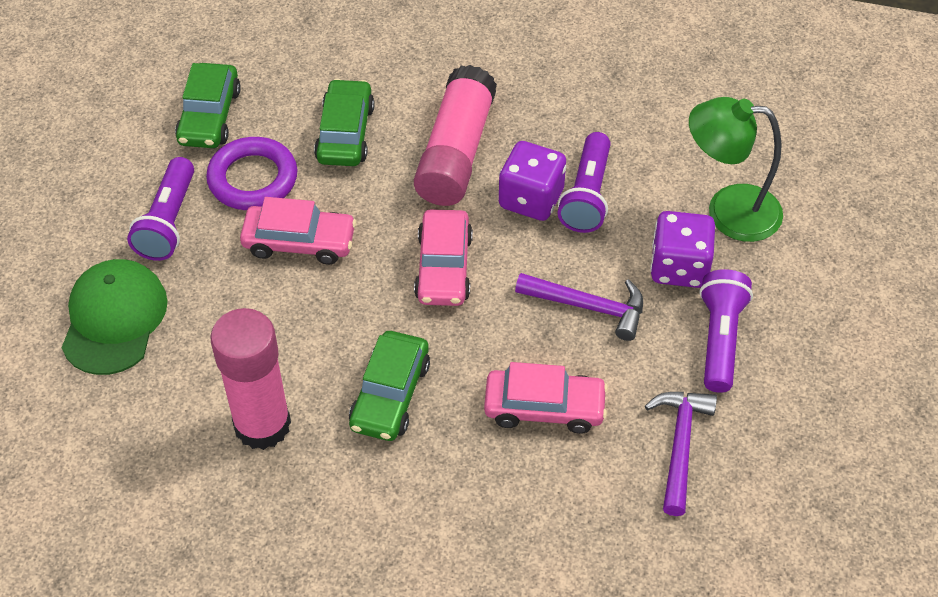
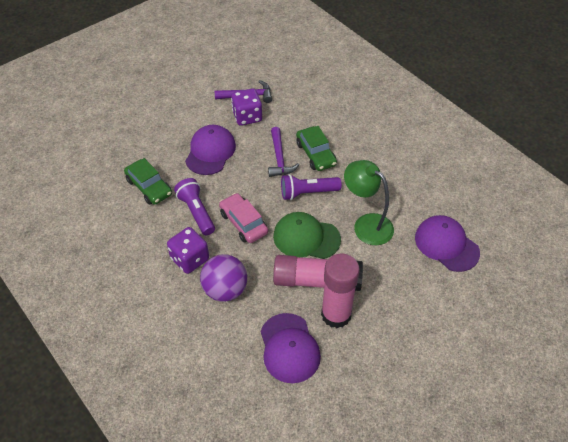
green car: 3 -> 2
pink car: 3 -> 1
purple ball: 0 -> 1
purple cap: 0 -> 3
purple flashlight: 3 -> 2
purple ring: 1 -> 0

